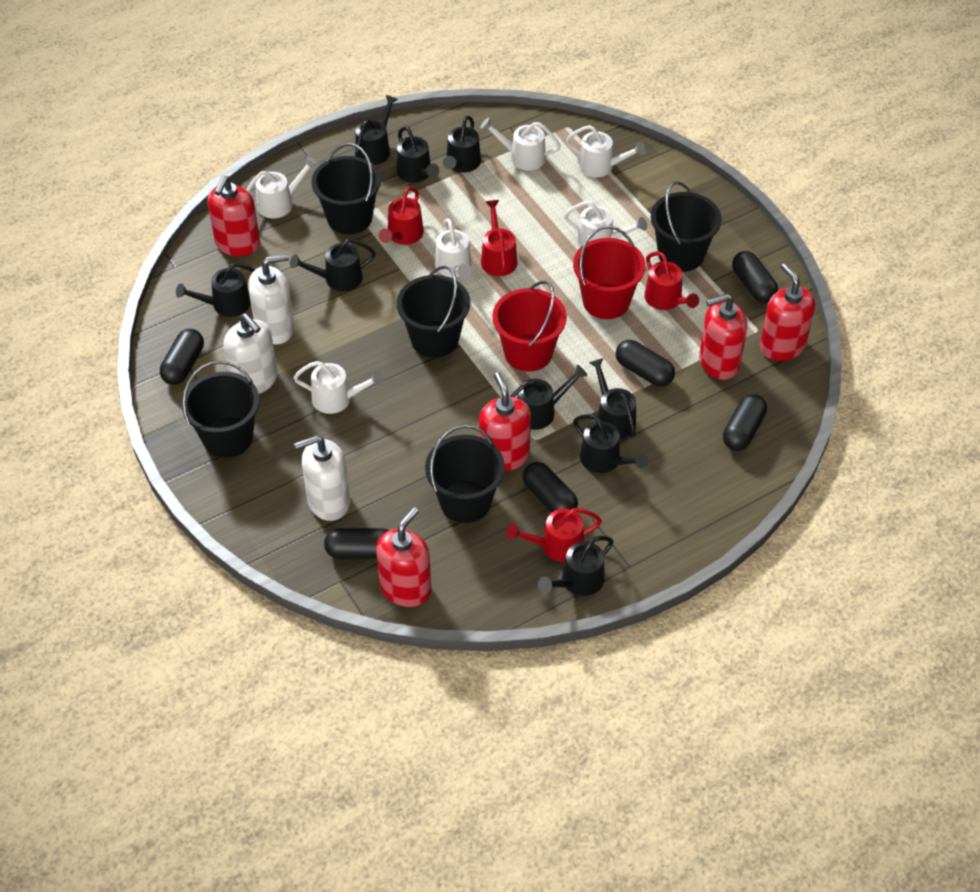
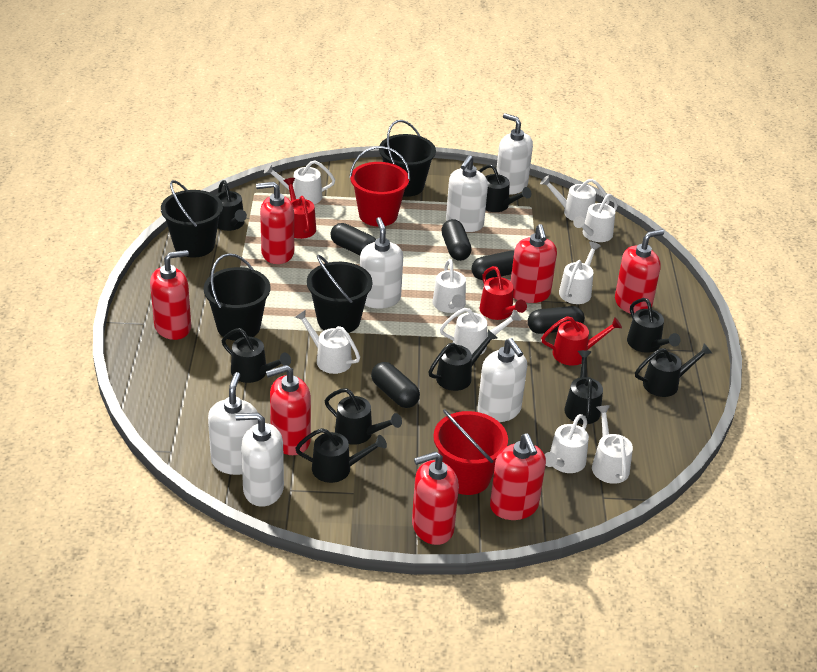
black bucket: 5 -> 4
black capsule: 6 -> 5
red soap dispenser: 5 -> 7
red watering can: 4 -> 3
white soap dispenser: 3 -> 6
white watering can: 6 -> 9

